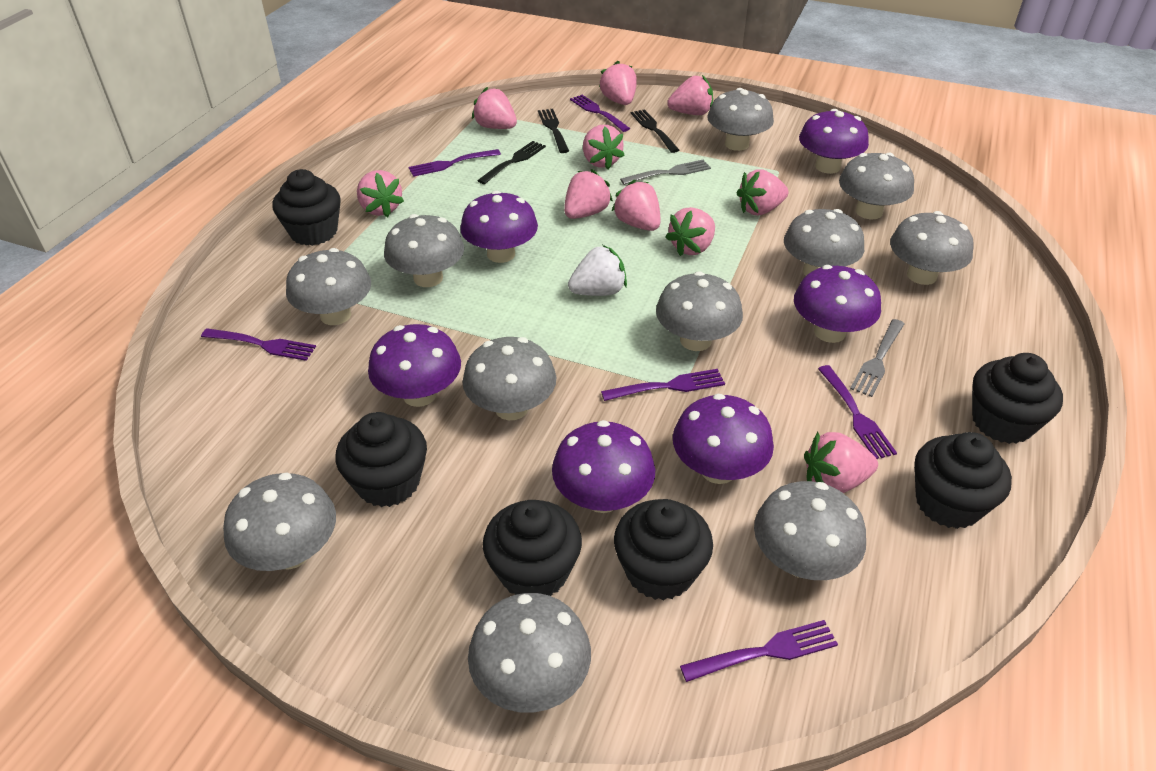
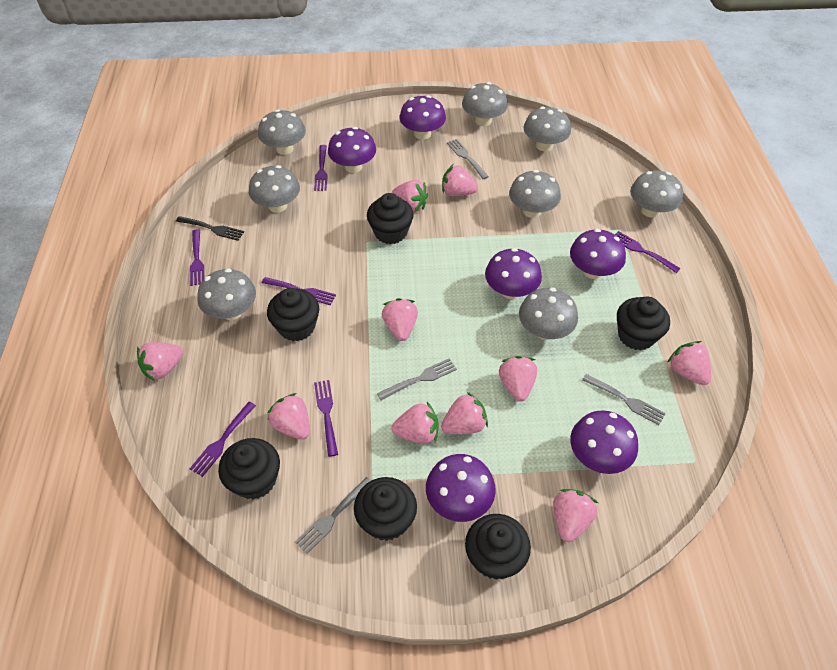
black fork: 3 -> 1
grey fork: 2 -> 4
grey mushroom: 11 -> 8
white strawberry: 1 -> 0

